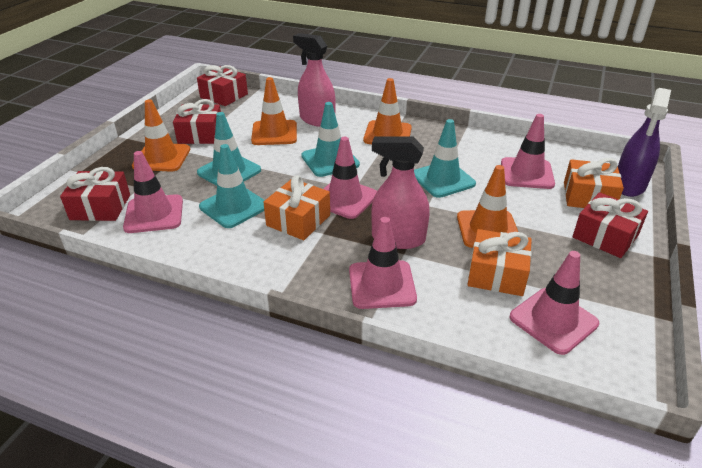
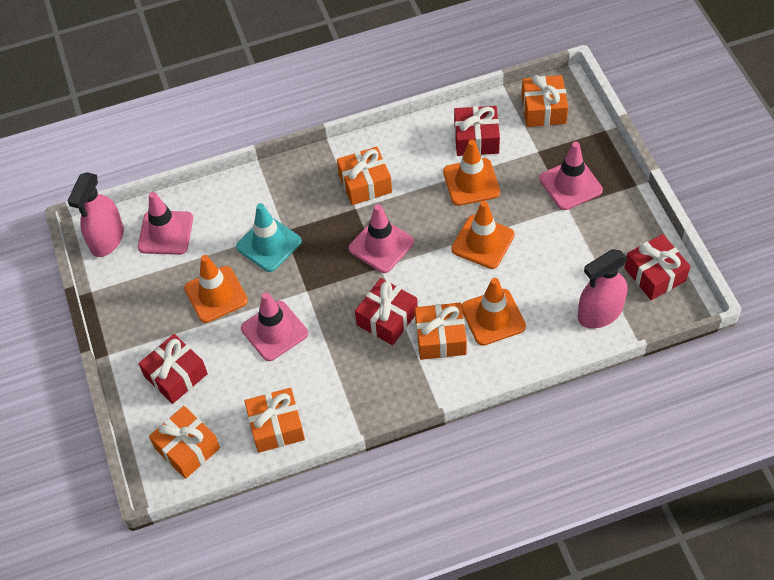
orange gift: 3 -> 5
pink traffic cone: 5 -> 4
purple spray bottle: 1 -> 0
turquoise traffic cone: 4 -> 1

